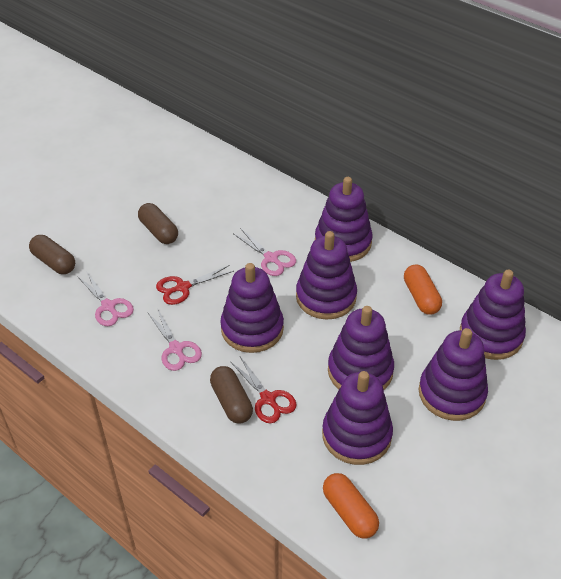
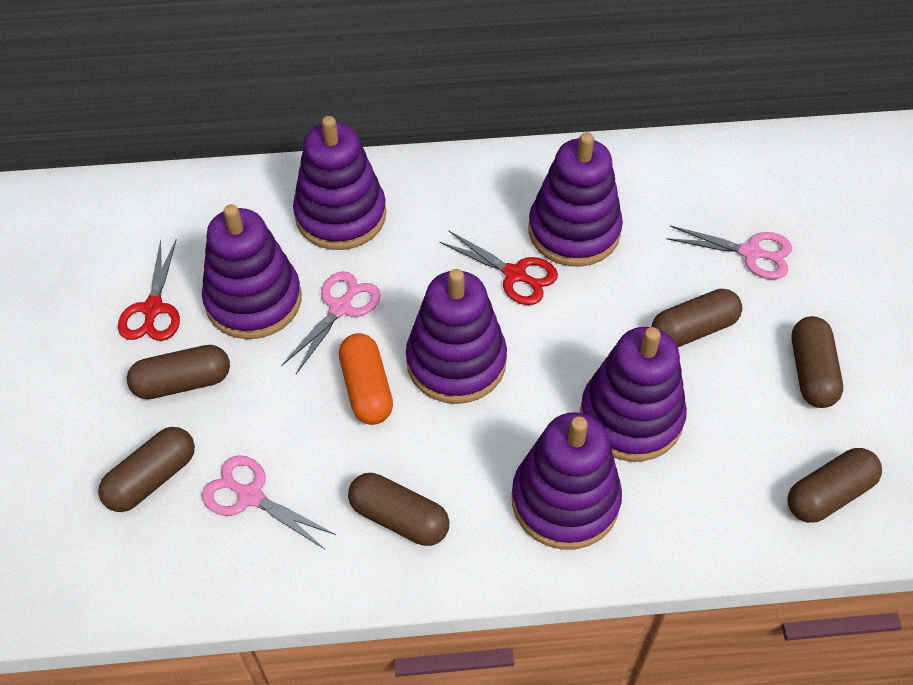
brown capsule: 3 -> 6
orange capsule: 2 -> 1
purple stacking toy: 7 -> 6

